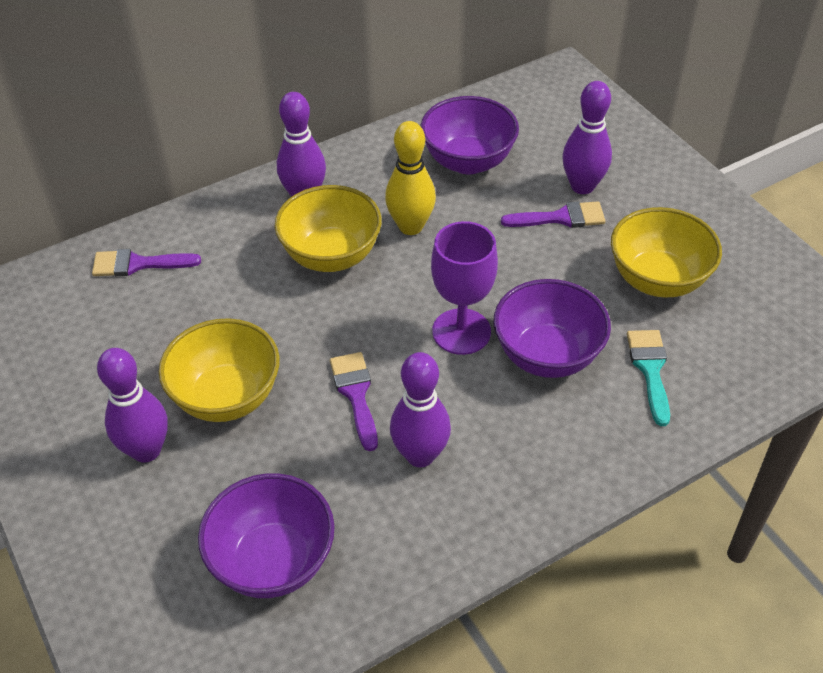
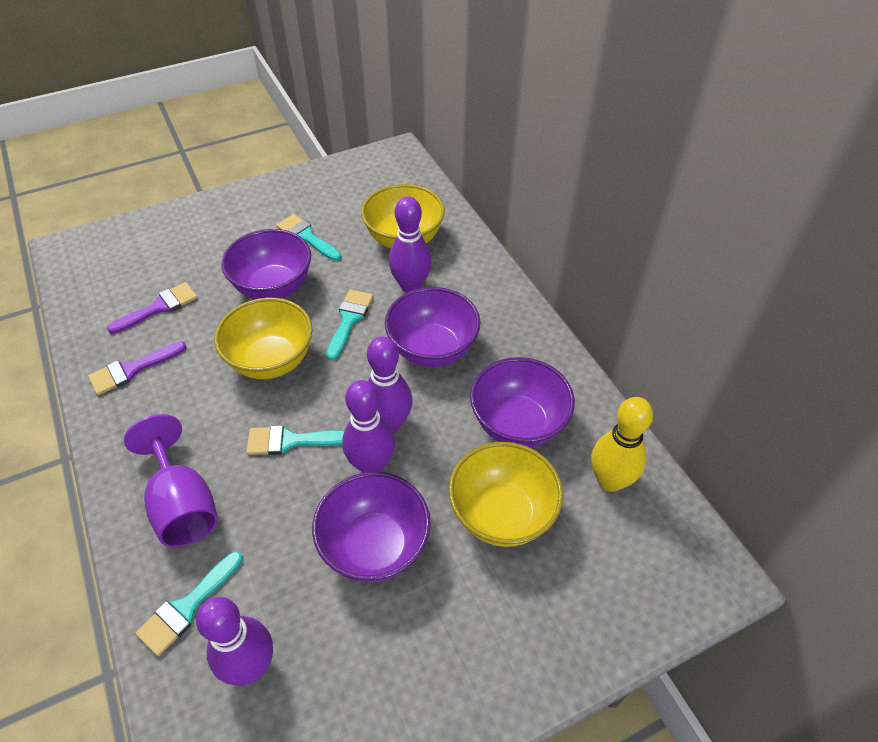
purple bowl: 3 -> 4
purple brush: 3 -> 2
turquoise brush: 1 -> 4

